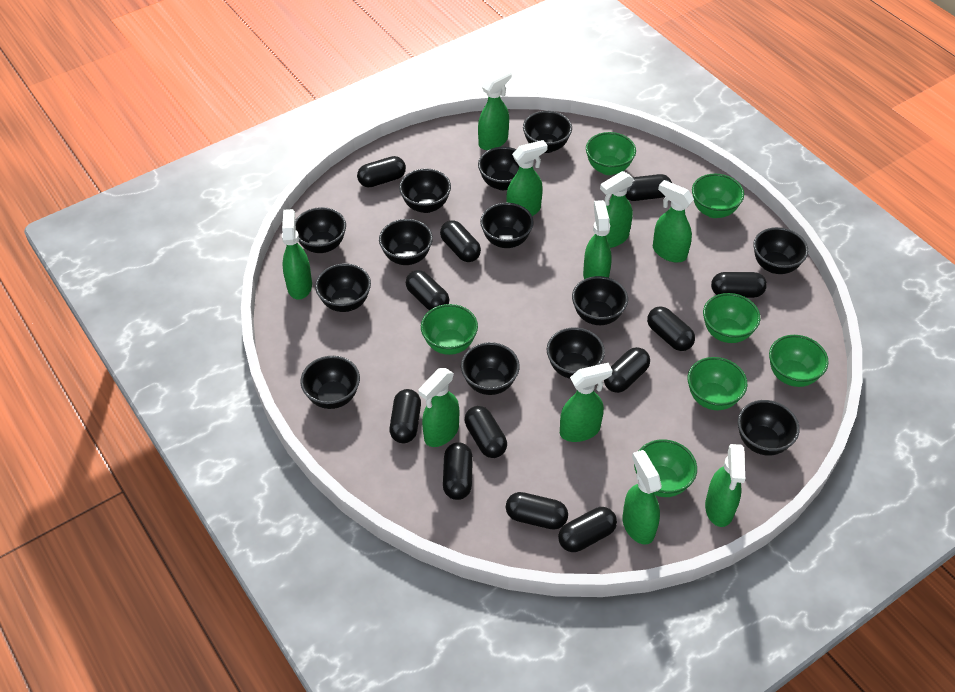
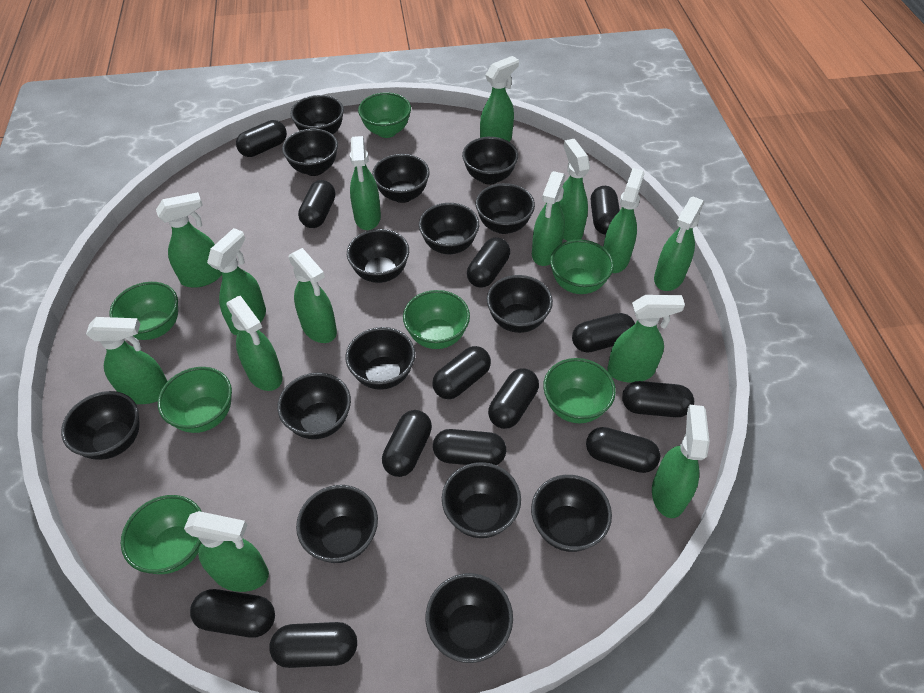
black bowl: 13 -> 15
black capsule: 12 -> 13
green spray bottle: 10 -> 14

